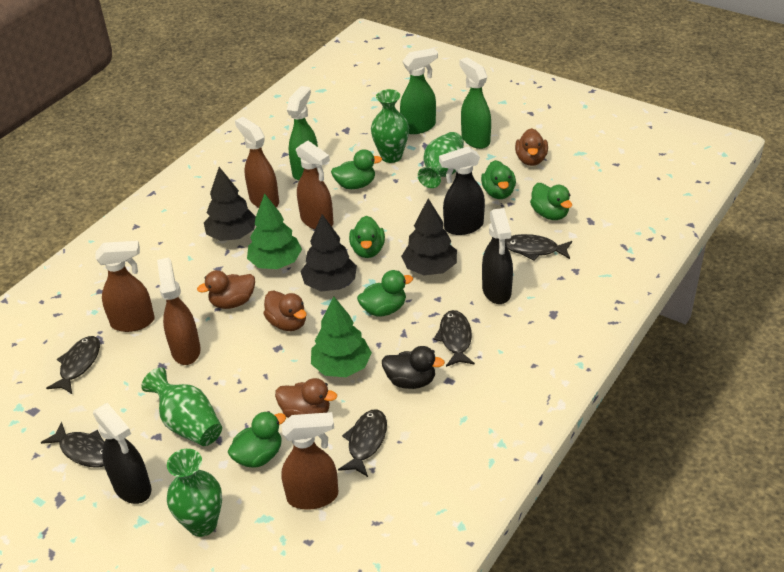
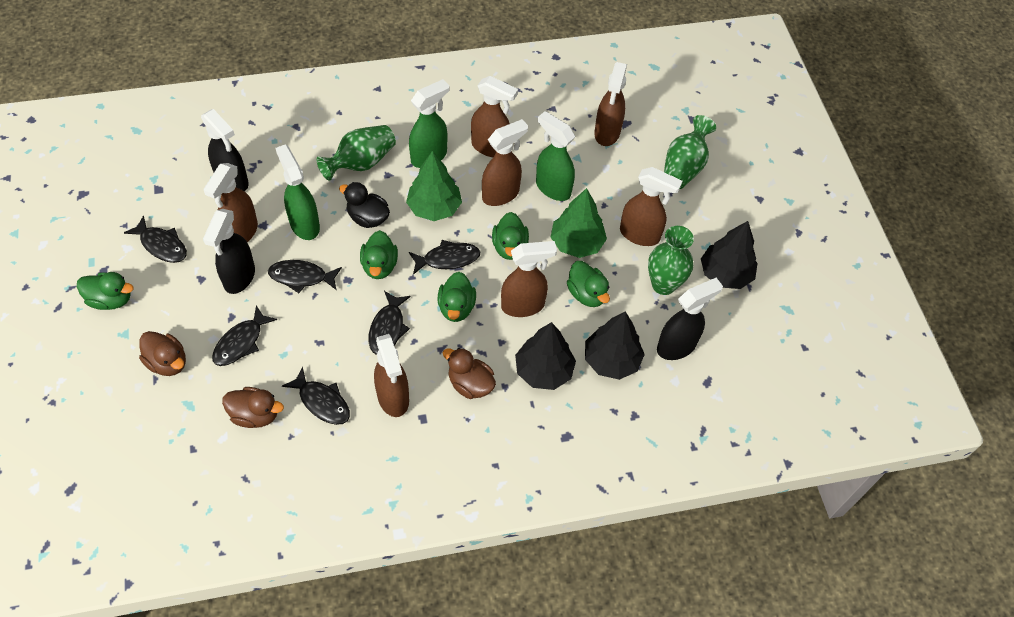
black fish: 5 -> 6
brown duck: 4 -> 3
brown spray bottle: 5 -> 7
green duck: 6 -> 5
green vase: 4 -> 3

